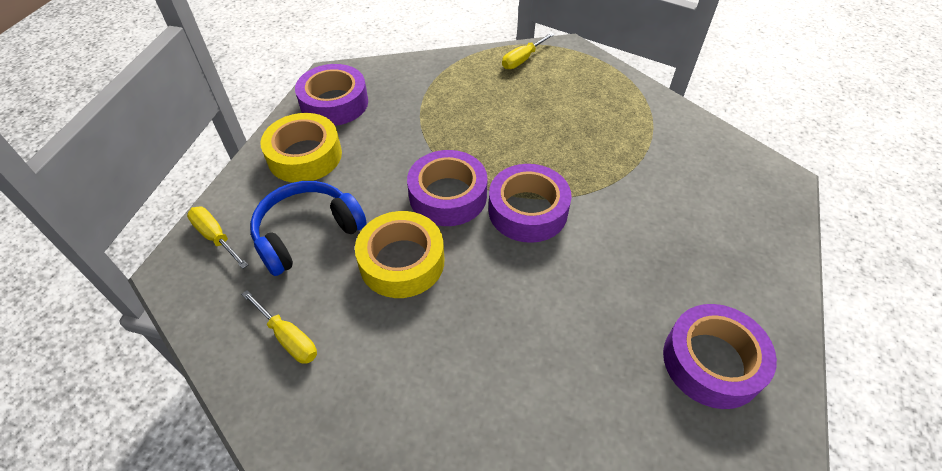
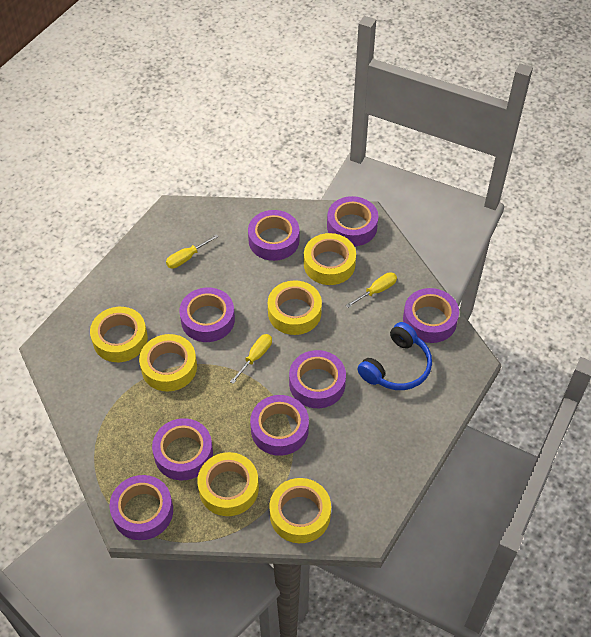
purple tape: 4 -> 8
yellow tape: 2 -> 6

